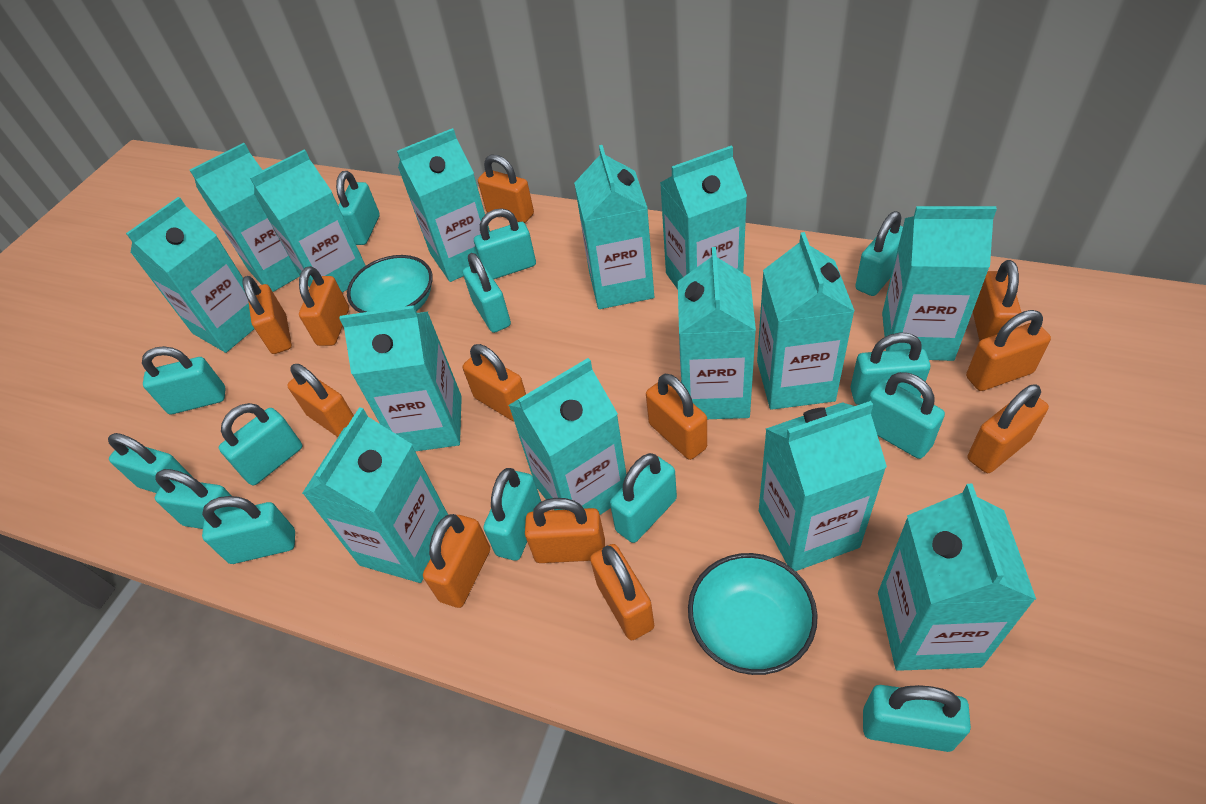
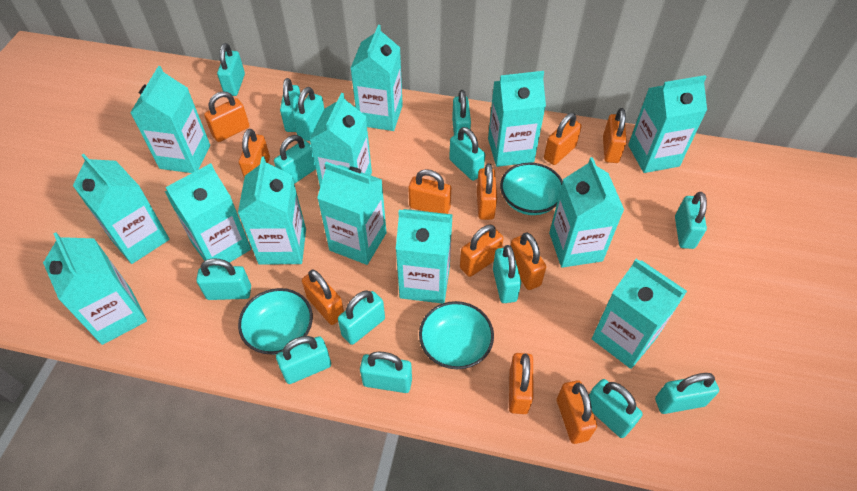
orange padlock: 12 -> 11
turquoise bowl: 2 -> 3
turquoise carton: 14 -> 13

